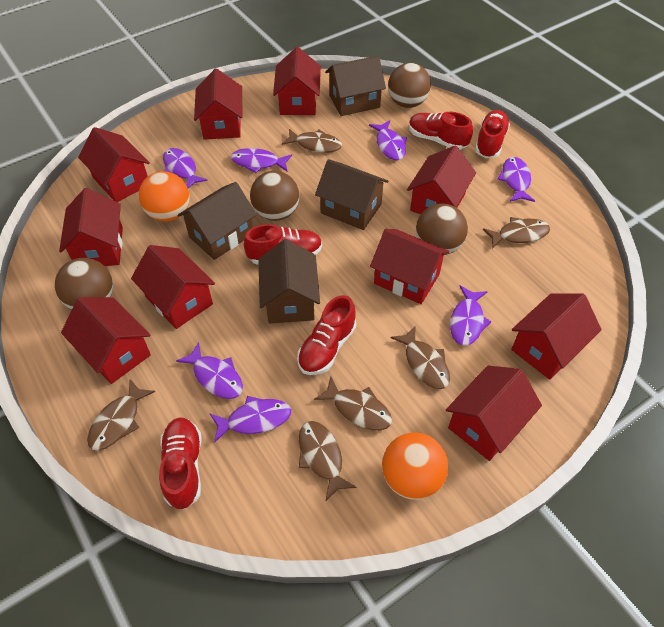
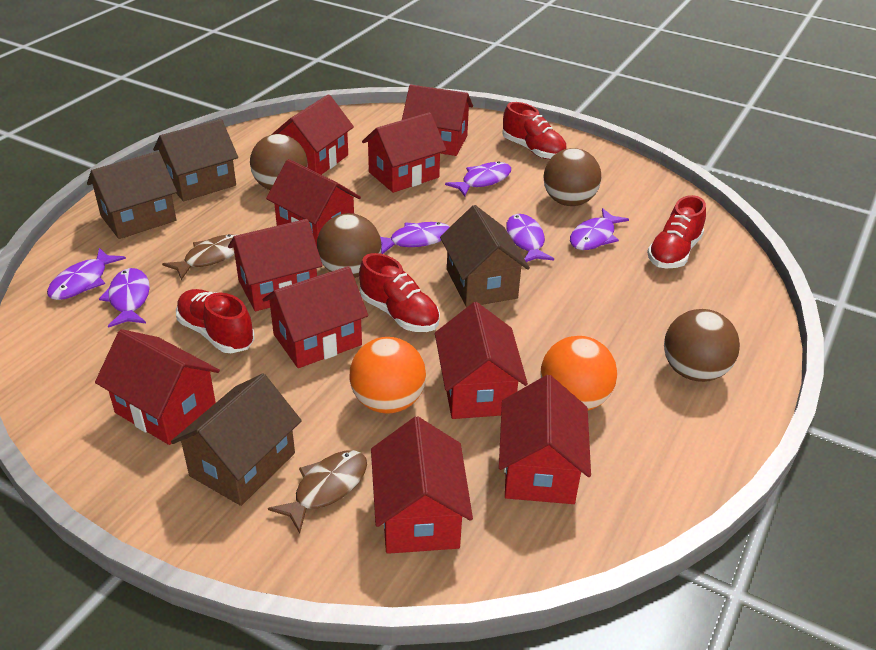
brown fish: 6 -> 2
purple fish: 7 -> 6
red shoe: 5 -> 4

